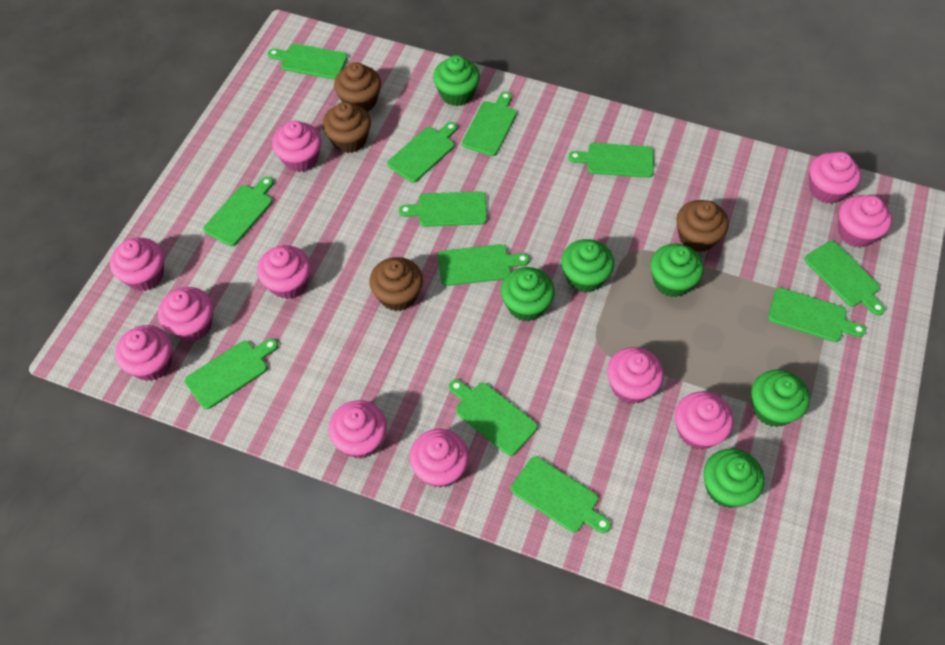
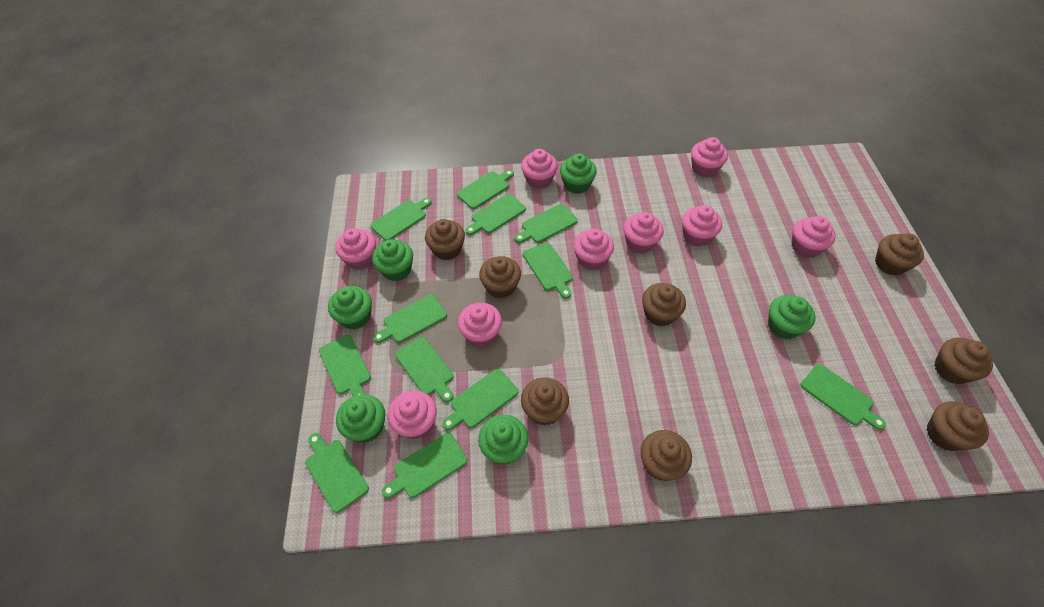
brown cupcake: 4 -> 8
pink cupcake: 11 -> 9

